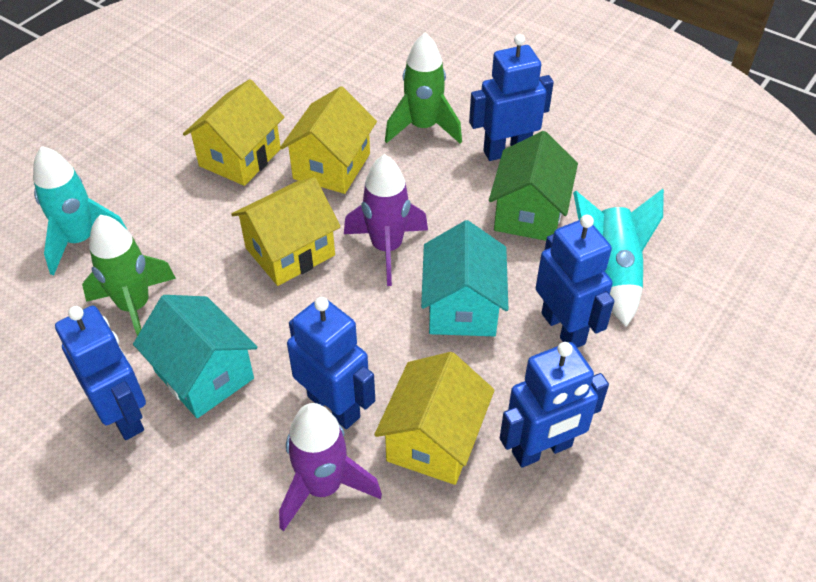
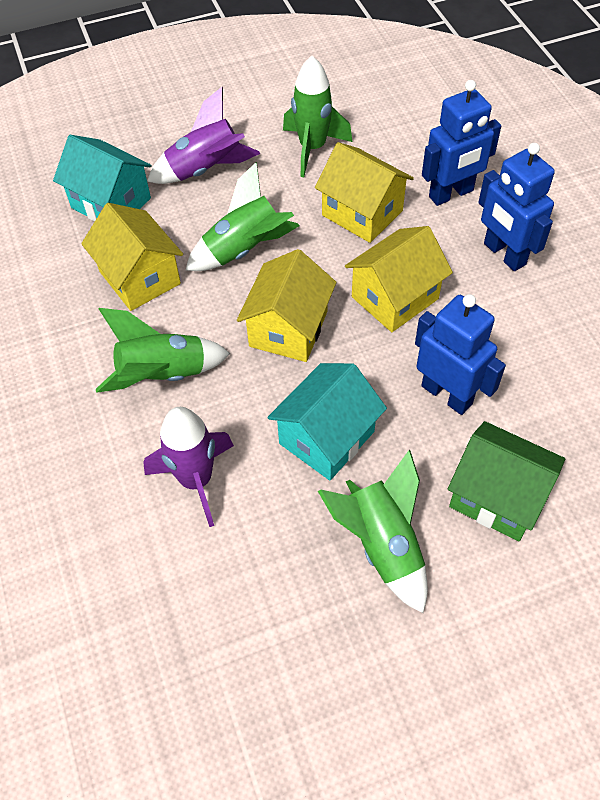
blue robot: 5 -> 3
green rocket: 2 -> 4
turquoise rocket: 2 -> 0

